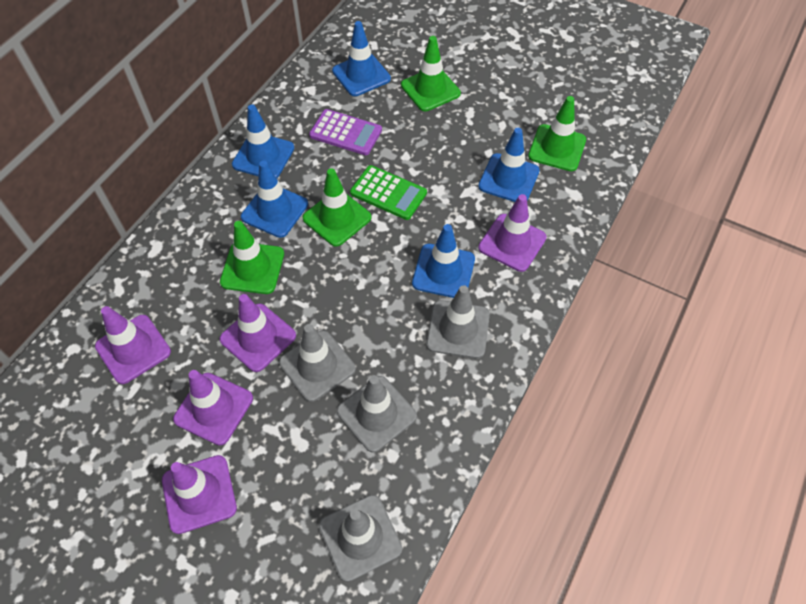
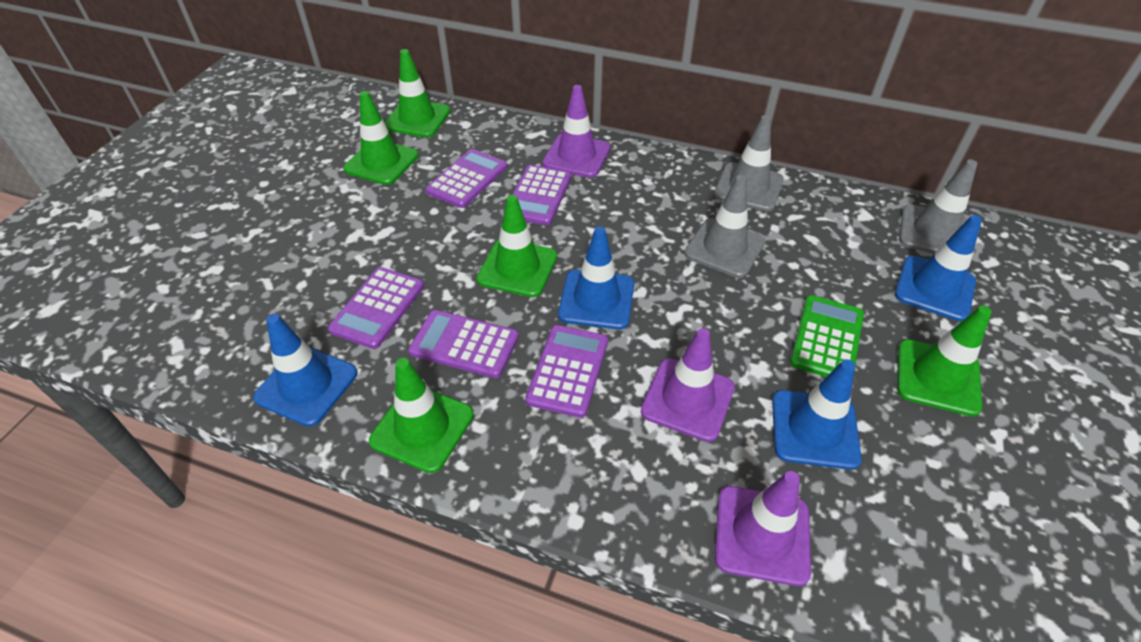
blue traffic cone: 5 -> 4
green traffic cone: 4 -> 5
grey traffic cone: 4 -> 3
purple calculator: 1 -> 5
purple traffic cone: 5 -> 3

